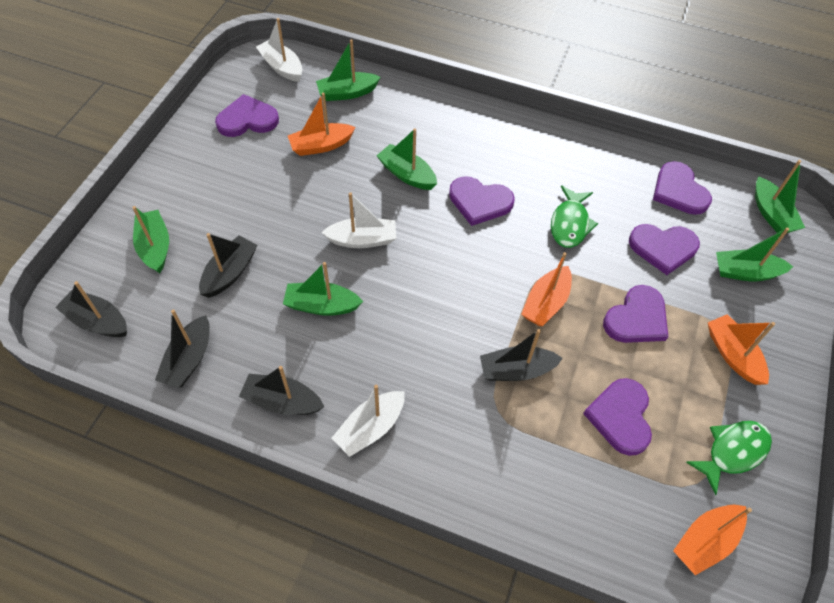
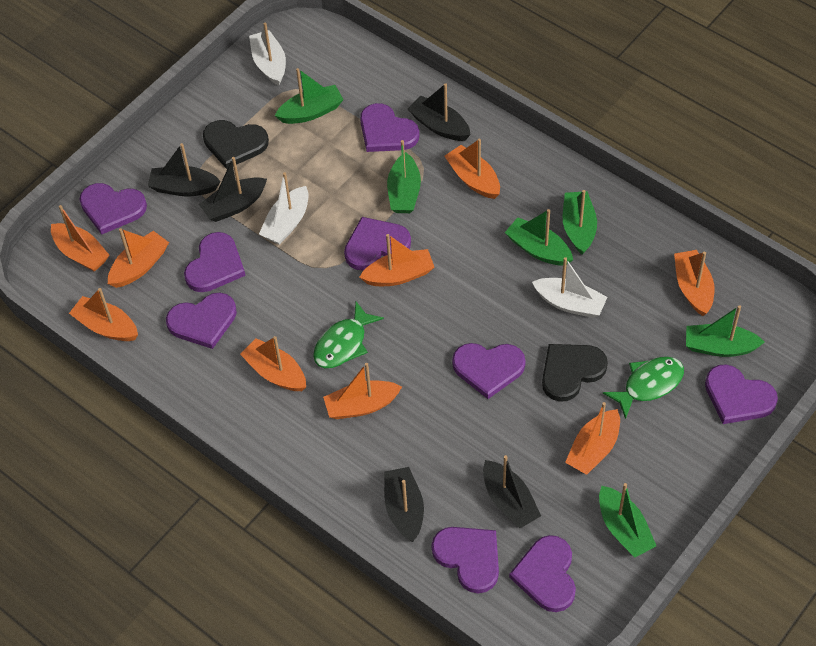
black heart: 0 -> 2
orange boat: 4 -> 9
purple heart: 6 -> 9

